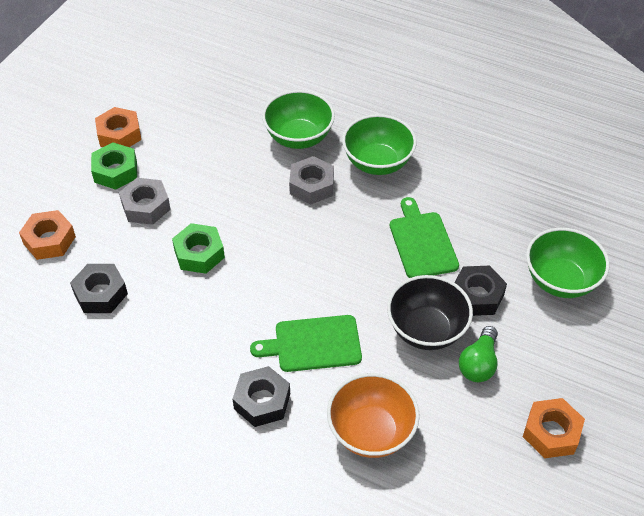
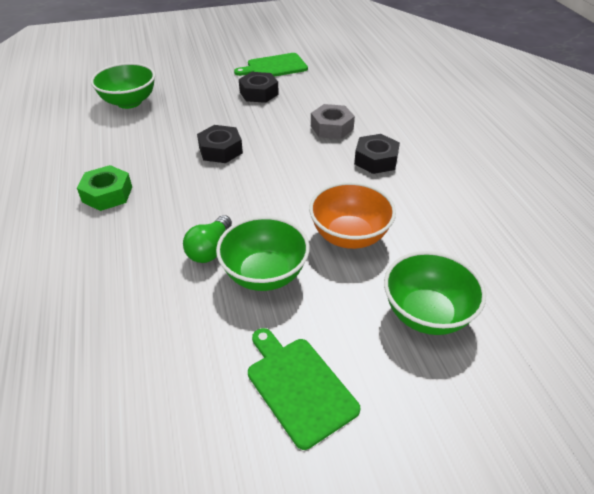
black bowl: 1 -> 0
green nut: 2 -> 1
grey nut: 2 -> 1
orange nut: 3 -> 0

